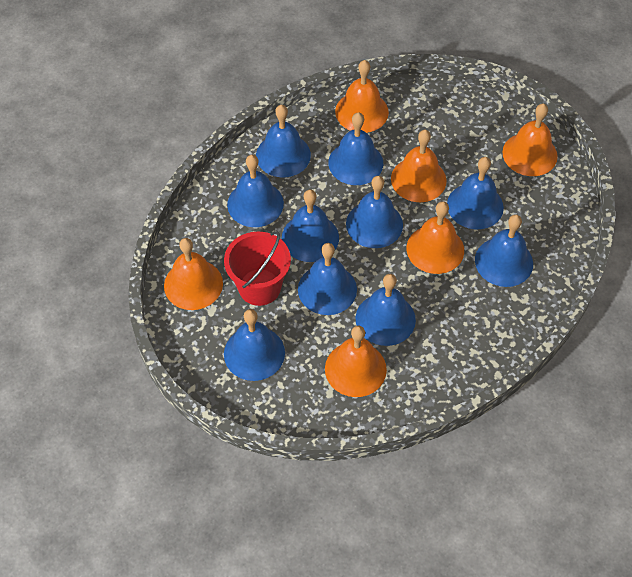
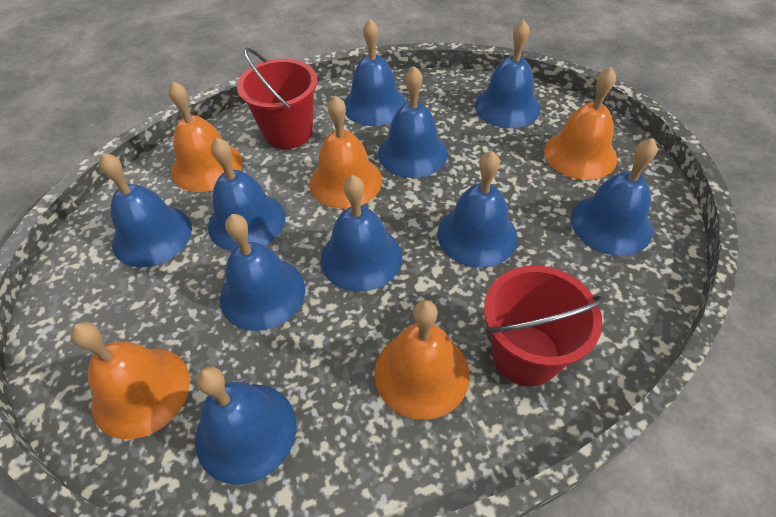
orange bell: 6 -> 5
red bucket: 1 -> 2

